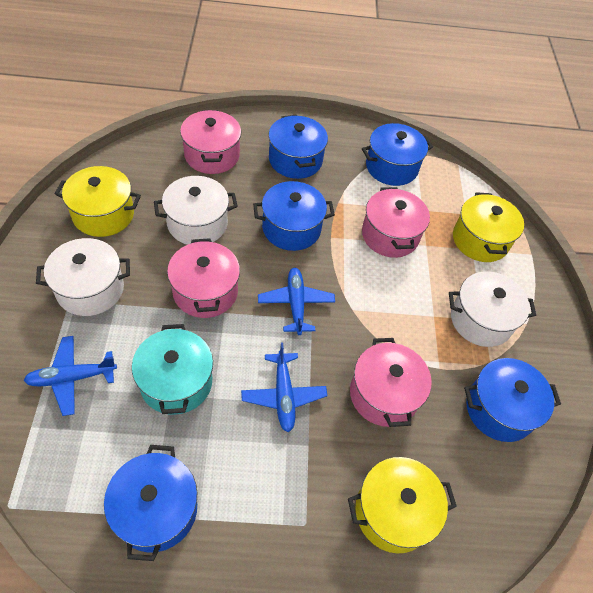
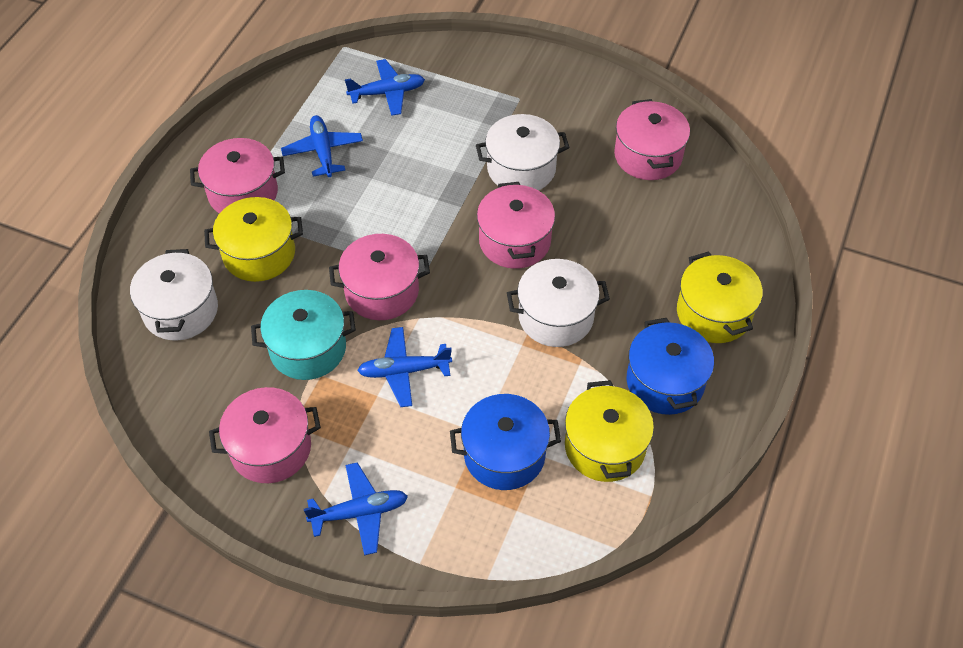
blue plane: 3 -> 4
blue pot: 5 -> 2
pink pot: 4 -> 5

